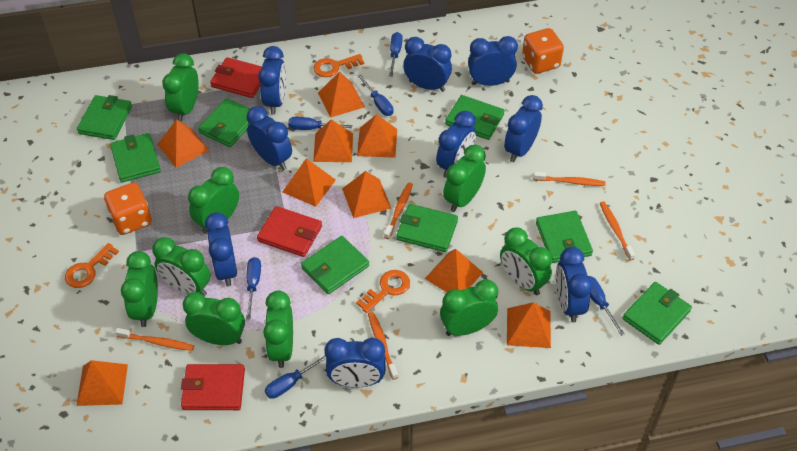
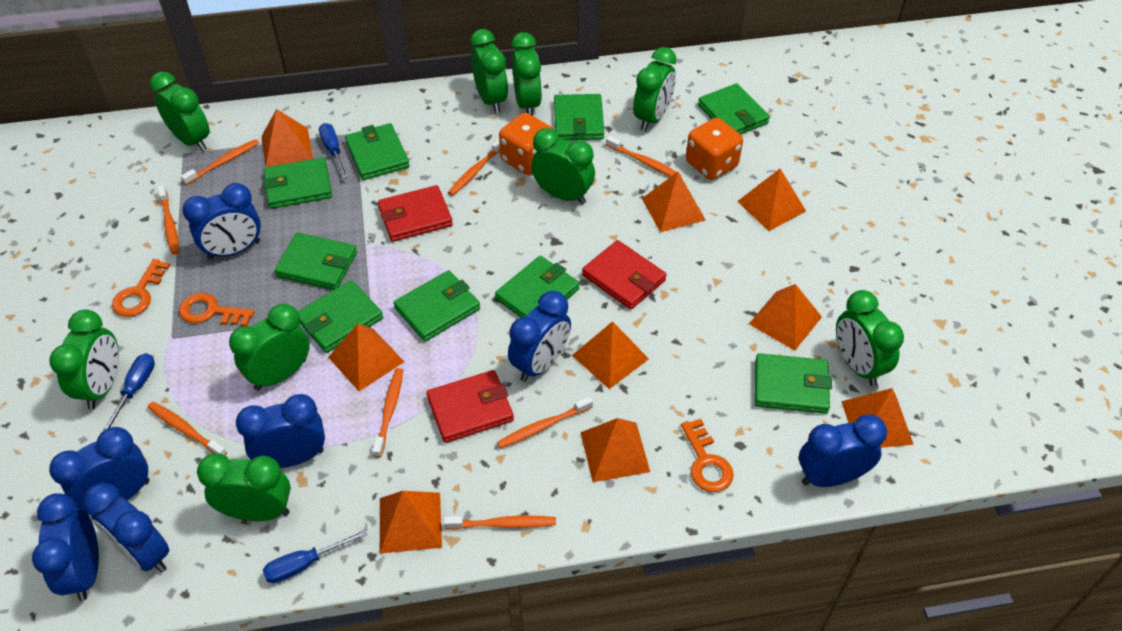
blue clock: 9 -> 7
blue screwdriver: 6 -> 3
green wallet: 8 -> 9
orange toothbrush: 5 -> 8

